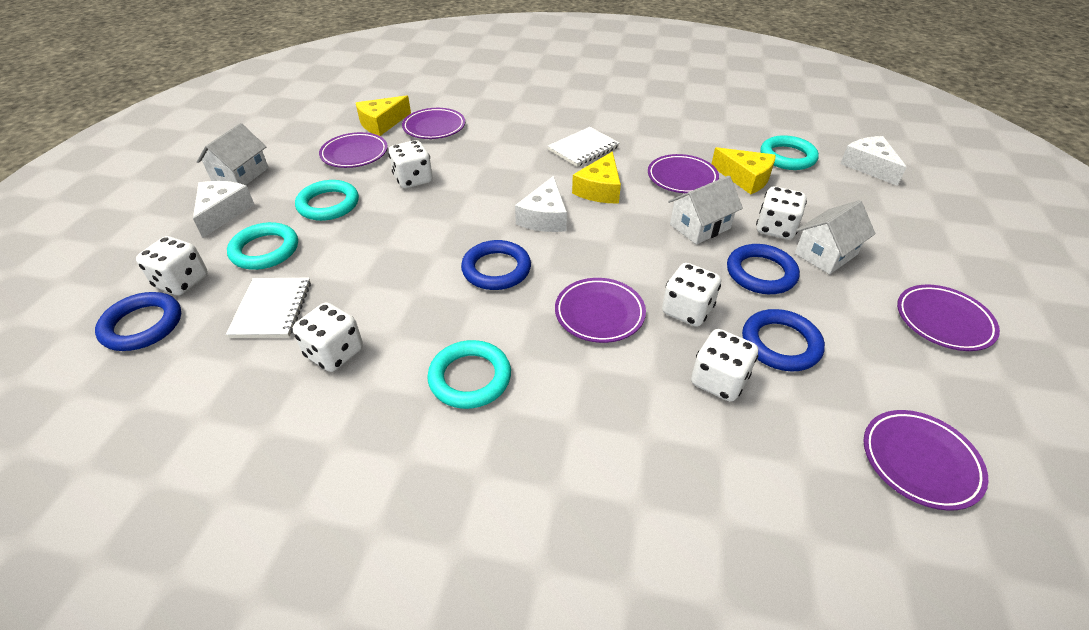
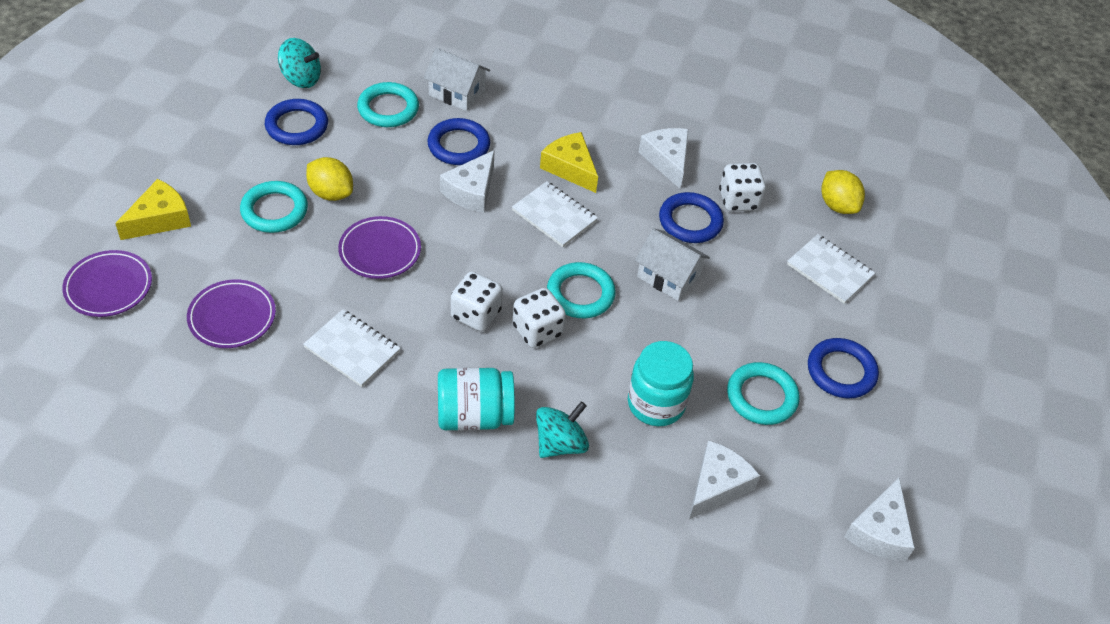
purple plate: 6 -> 3
turquoise jar: 0 -> 2
turquoise spinning top: 0 -> 2
white cheese: 3 -> 4
white dice: 6 -> 3
white house: 3 -> 2
white notebook: 2 -> 3
yellow cheese: 3 -> 2
yellow lemon: 0 -> 2

